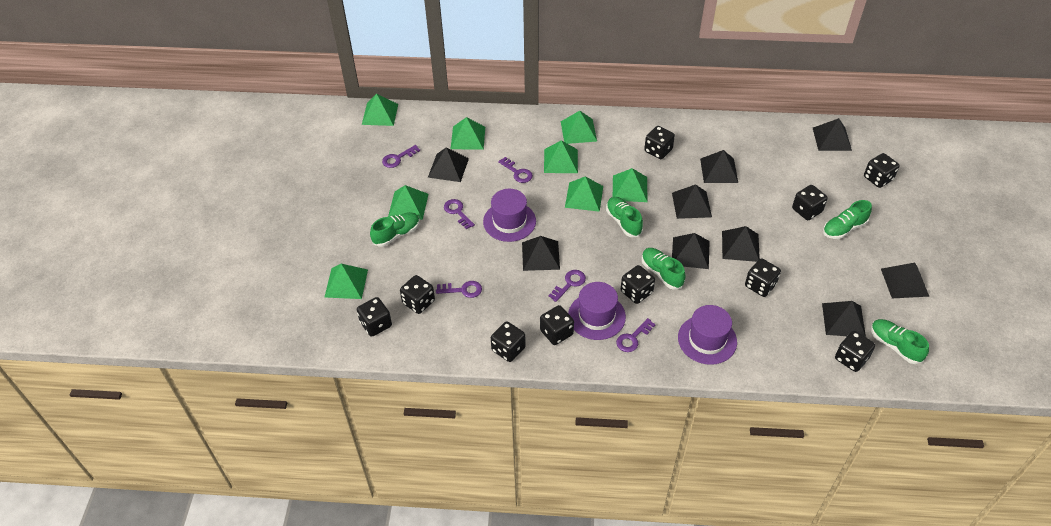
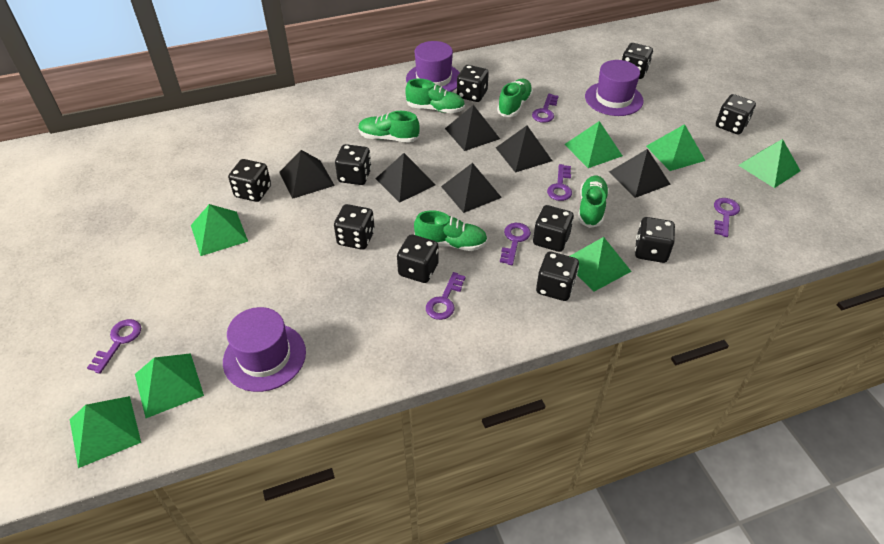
black pyramid: 9 -> 6
green pyramid: 8 -> 7

